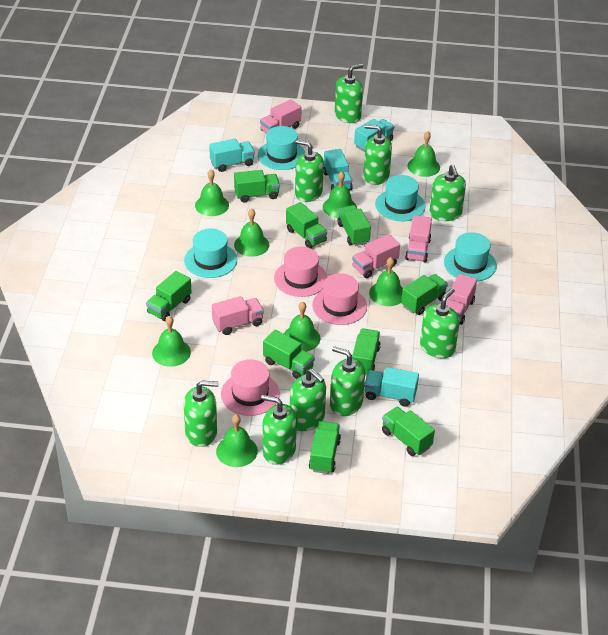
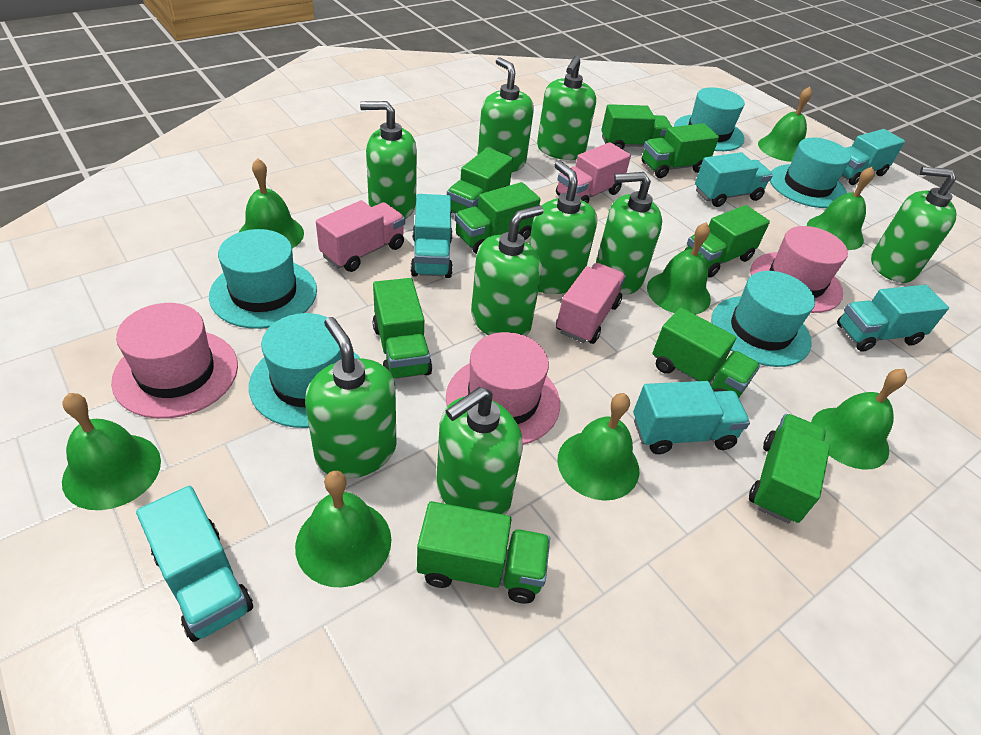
pink truck: 5 -> 3
turquoise hat: 4 -> 5
turquoise truck: 4 -> 6

